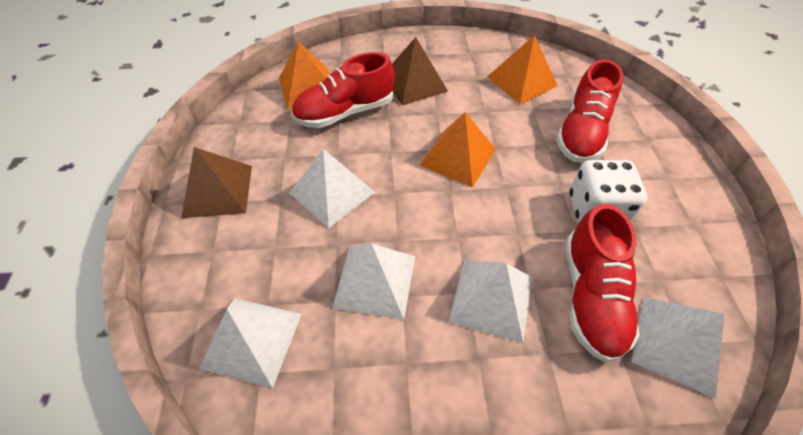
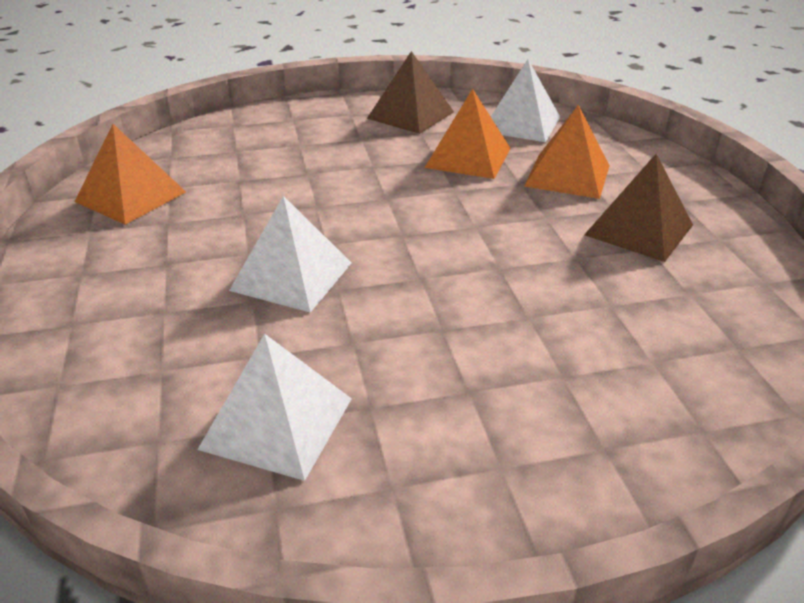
red shoe: 3 -> 0
white dice: 1 -> 0
white pyramid: 5 -> 3

